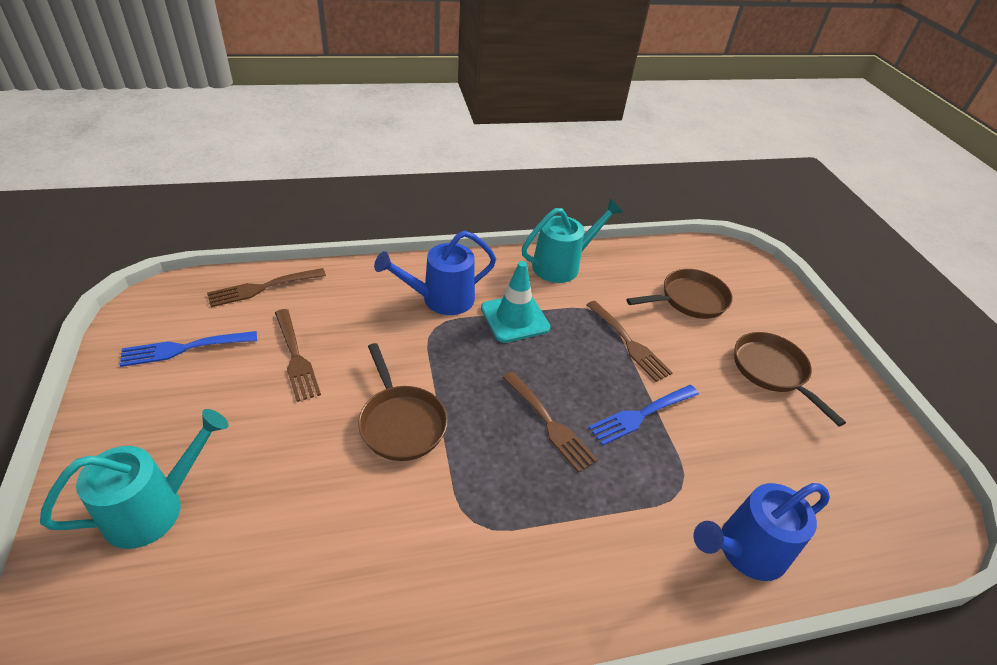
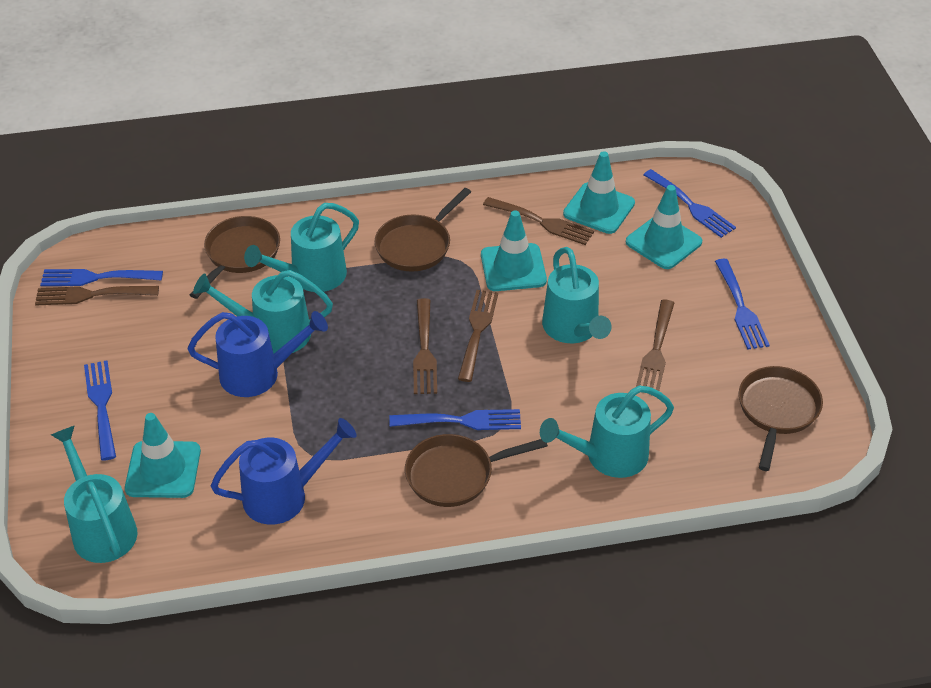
blue fork: 2 -> 5
brown fork: 4 -> 5
brown pan: 3 -> 4
turquoise traffic cone: 1 -> 4
turquoise watering can: 2 -> 5

